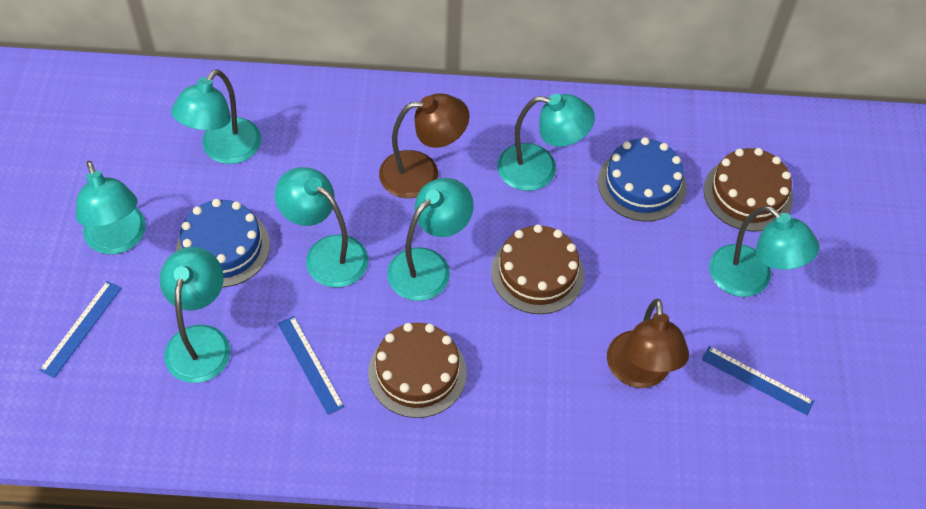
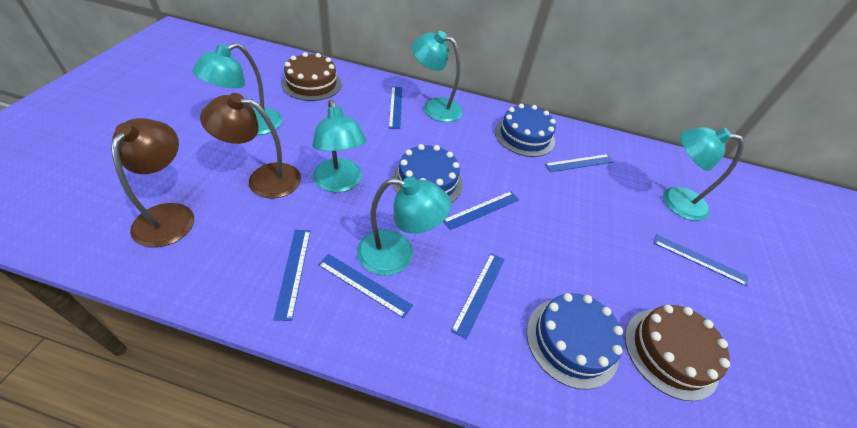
blue cake: 2 -> 3
blue ruler: 3 -> 7
brown cake: 3 -> 2
turquoise lamp: 7 -> 5

